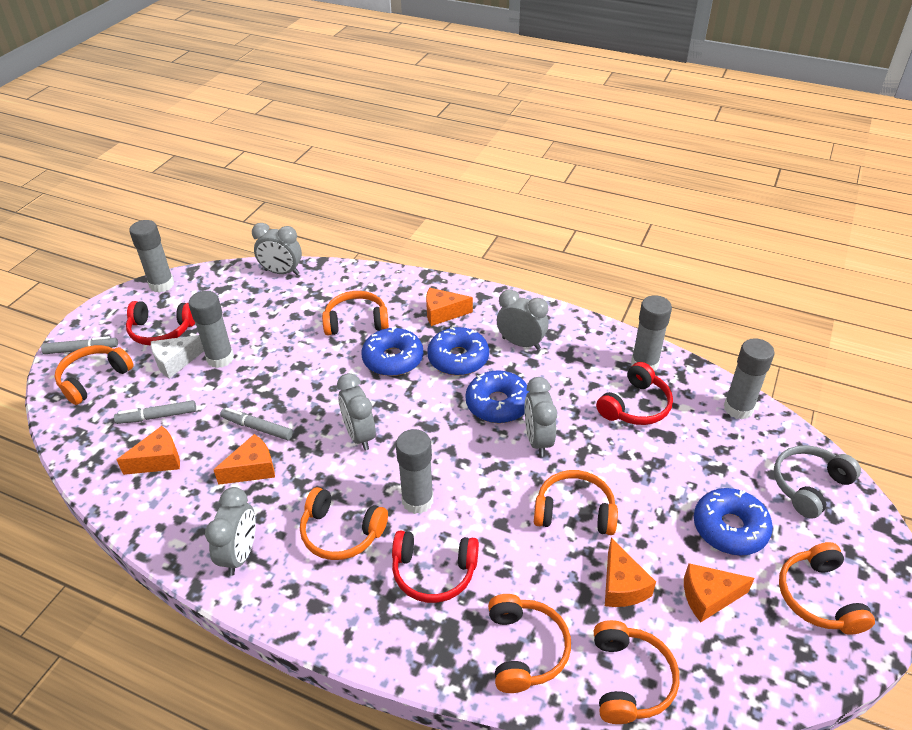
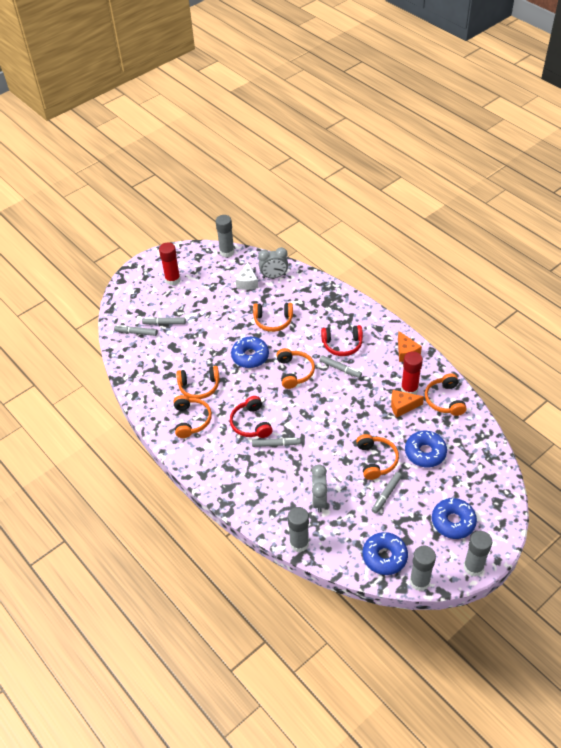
grey clock: 5 -> 2
grey glue stick: 5 -> 4
grey headphones: 1 -> 0
grey marker: 3 -> 5
orange cheese: 5 -> 2
orange headphones: 7 -> 6
red glue stick: 0 -> 2
red headphones: 3 -> 2

